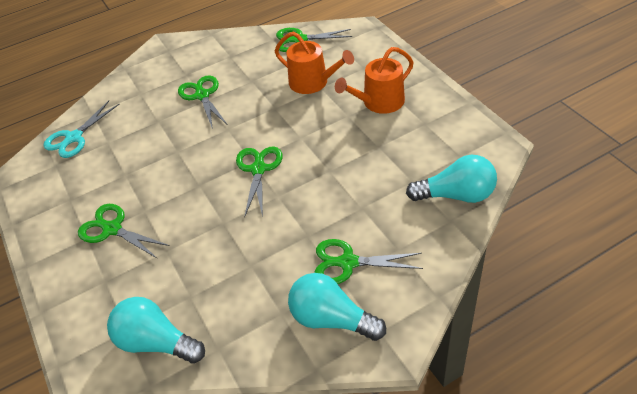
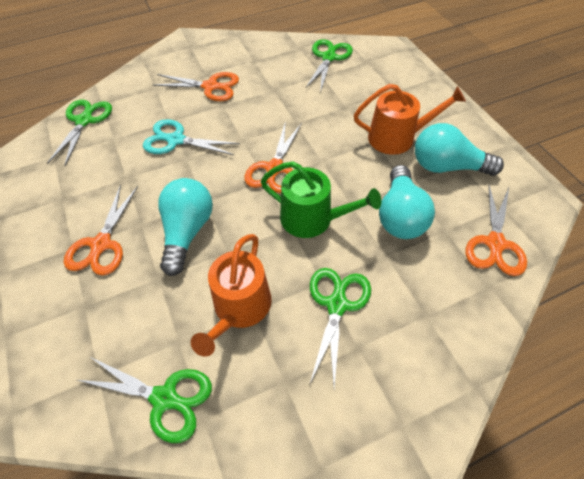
green scissors: 5 -> 4
green watering can: 0 -> 1
orange scissors: 0 -> 4

